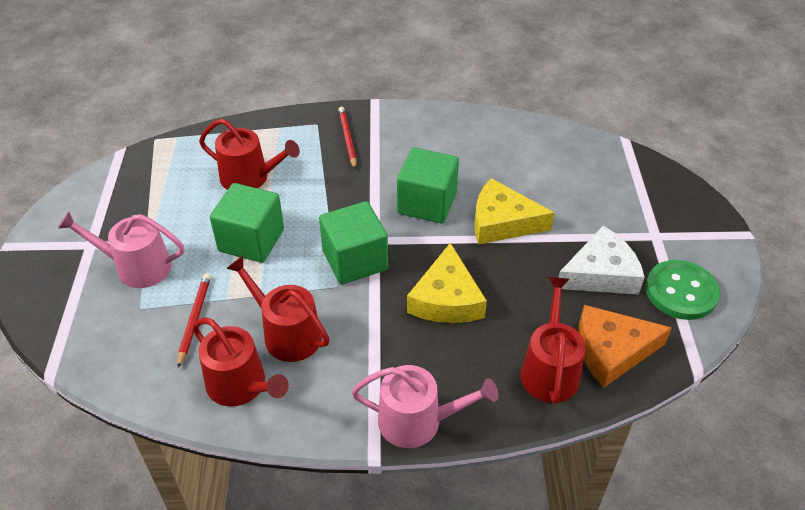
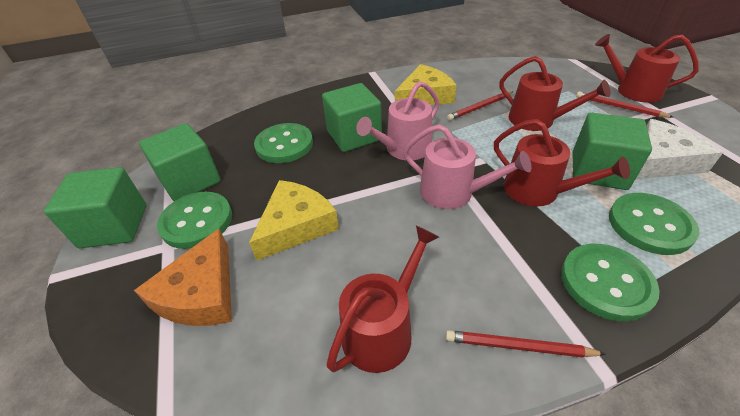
green button: 1 -> 4
green cube: 3 -> 4
red pencil: 2 -> 3

